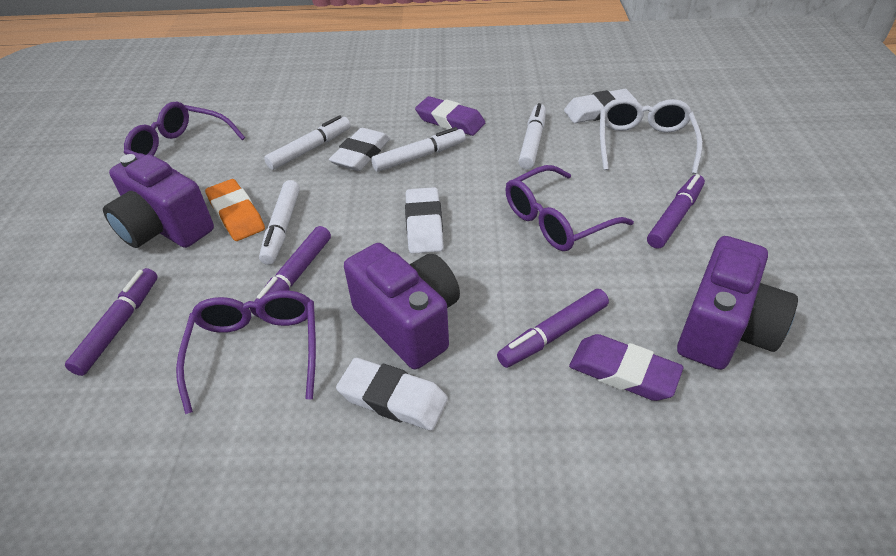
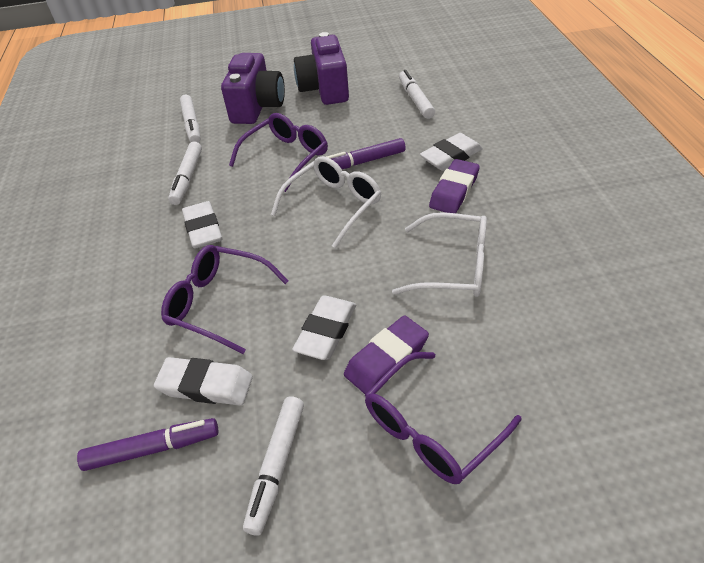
orange eraser: 1 -> 0
purple camera: 3 -> 2
purple marker: 4 -> 2
white glasses: 1 -> 2

